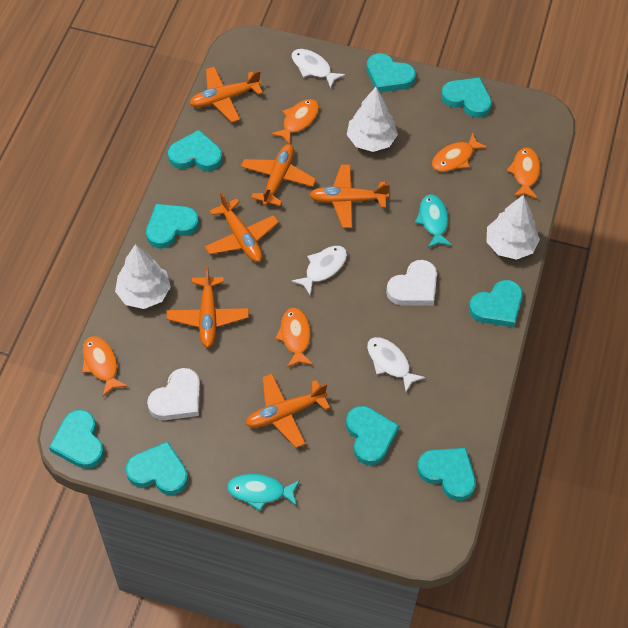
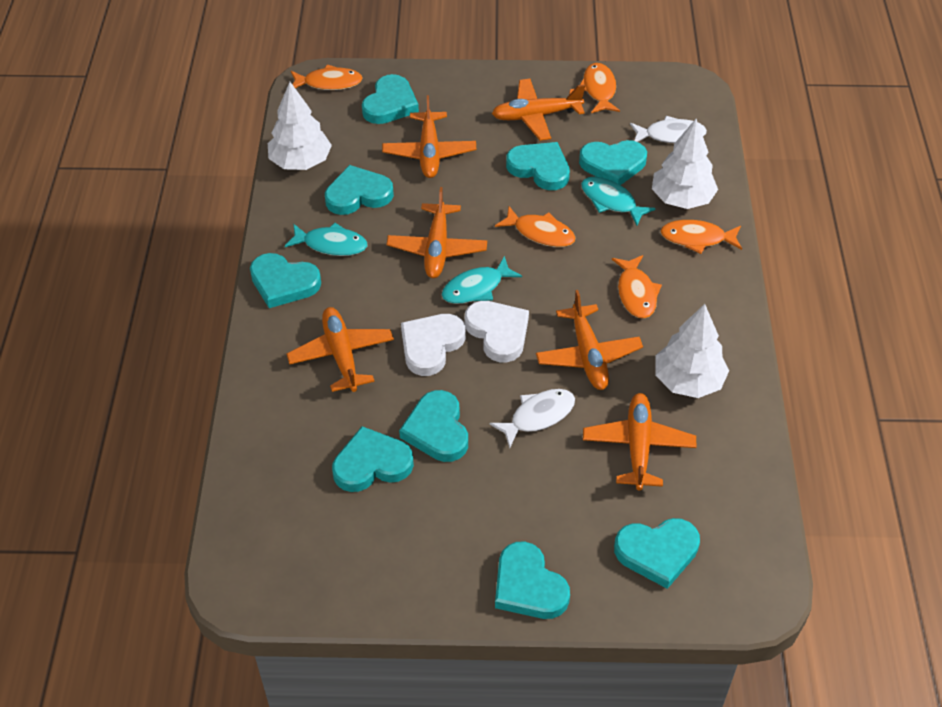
turquoise fish: 2 -> 3
white fish: 3 -> 2

